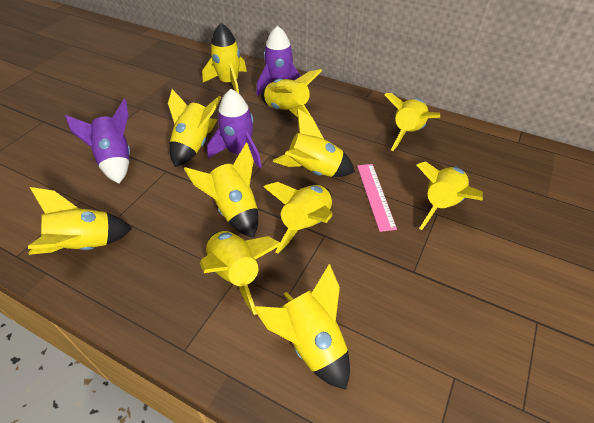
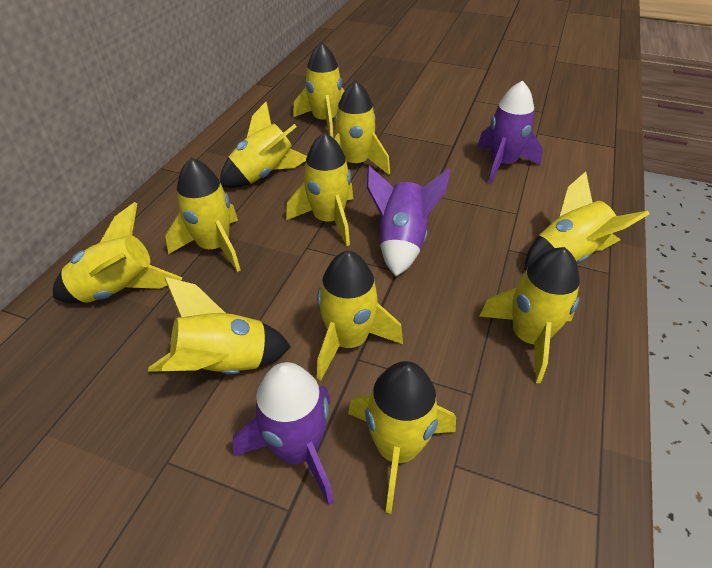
pink ruler: 1 -> 0

